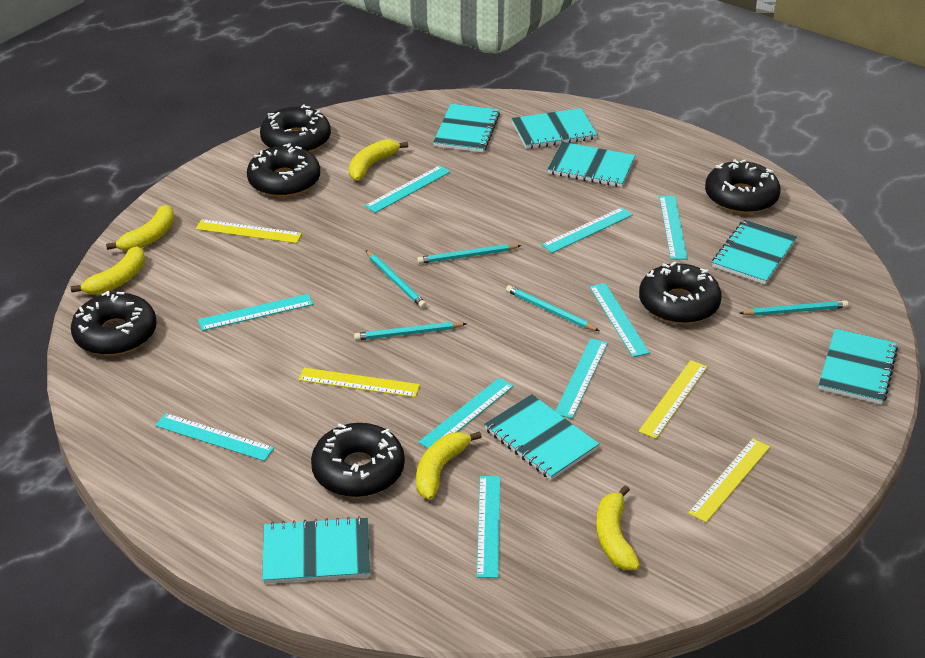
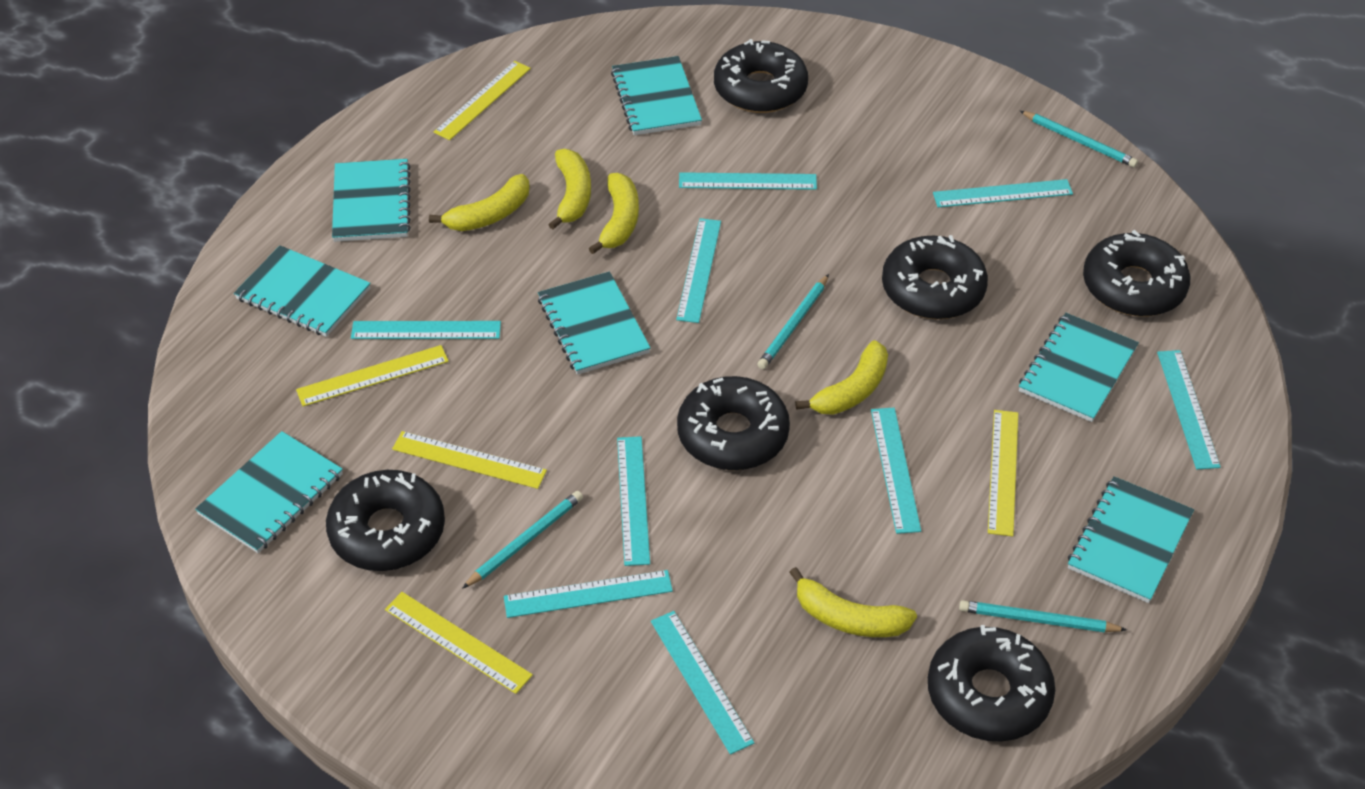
turquoise pencil: 5 -> 4
yellow ruler: 4 -> 5

